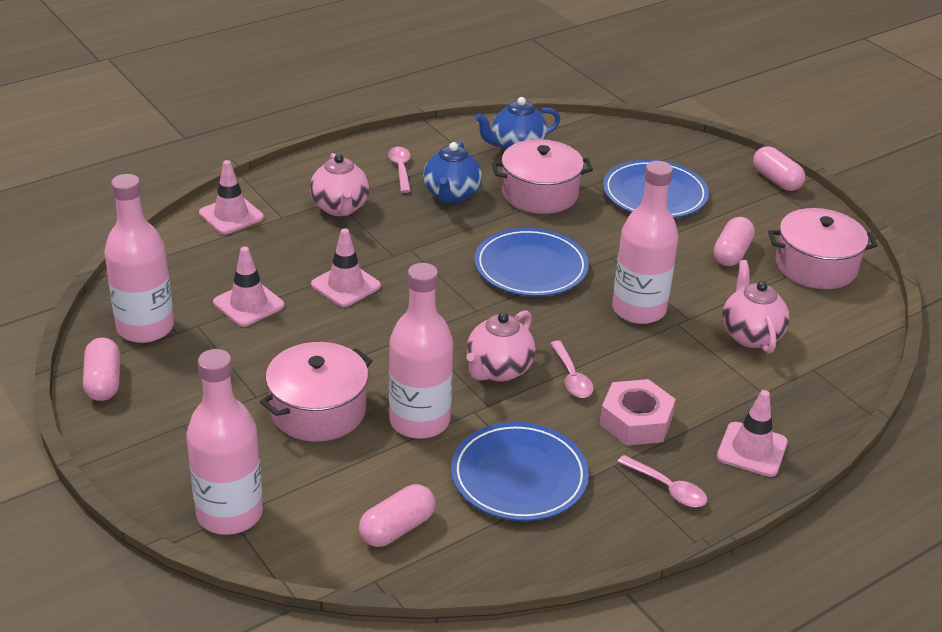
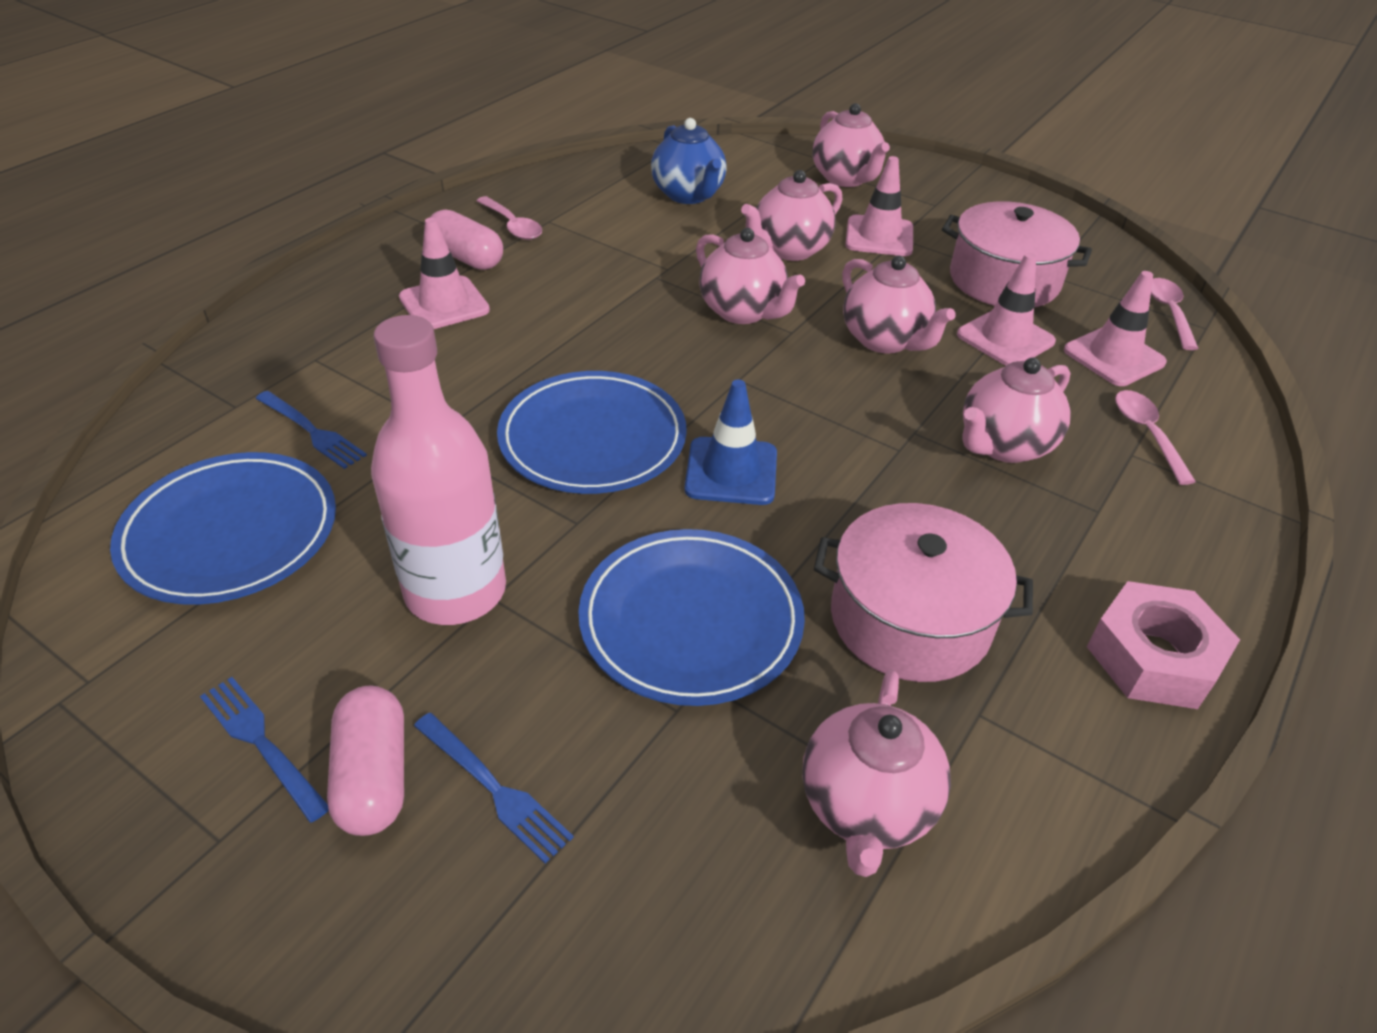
blue fork: 0 -> 3
blue teapot: 2 -> 1
blue traffic cone: 0 -> 1
pink bottle: 4 -> 1
pink capsule: 4 -> 2
pink pot: 3 -> 2
pink teapot: 3 -> 6

